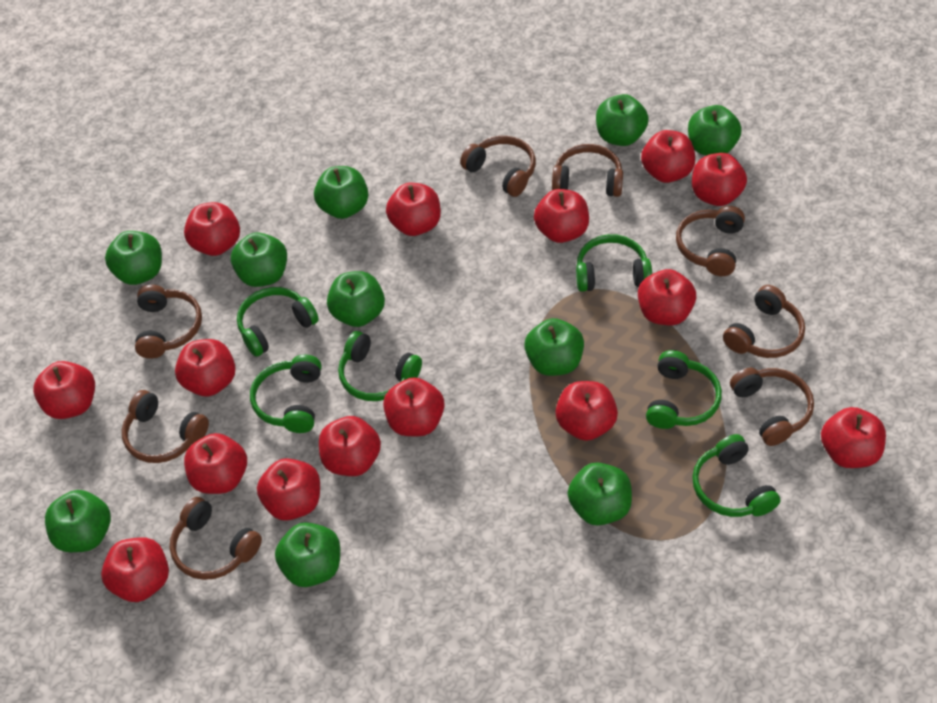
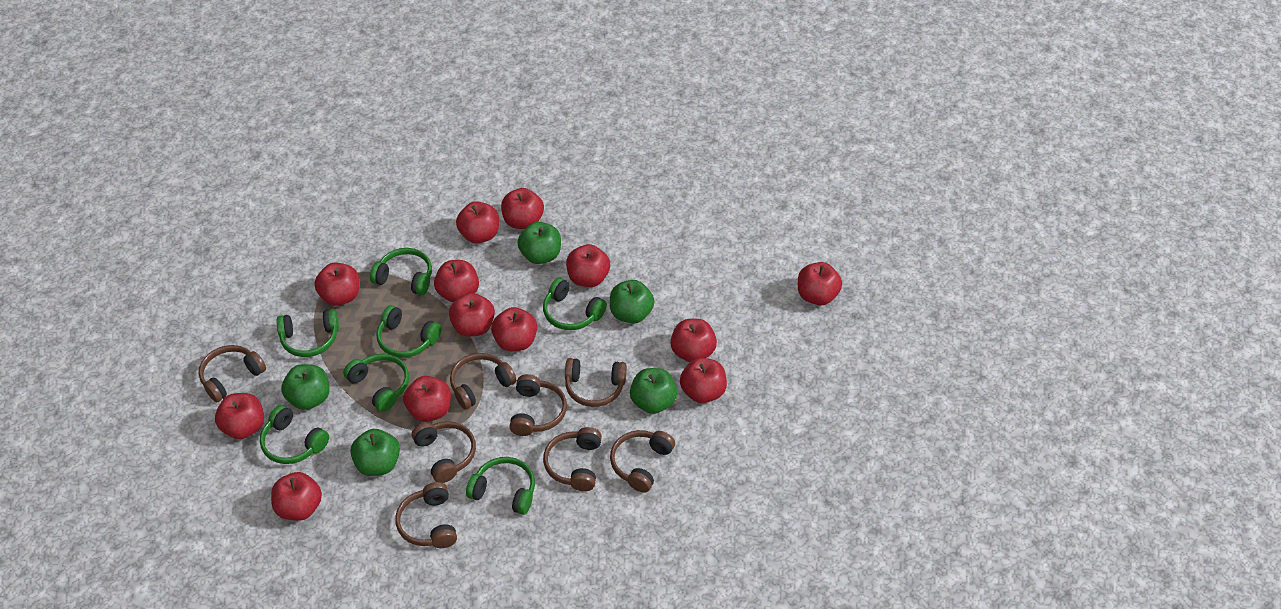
green apple: 10 -> 5
green headphones: 6 -> 7
red apple: 15 -> 13

